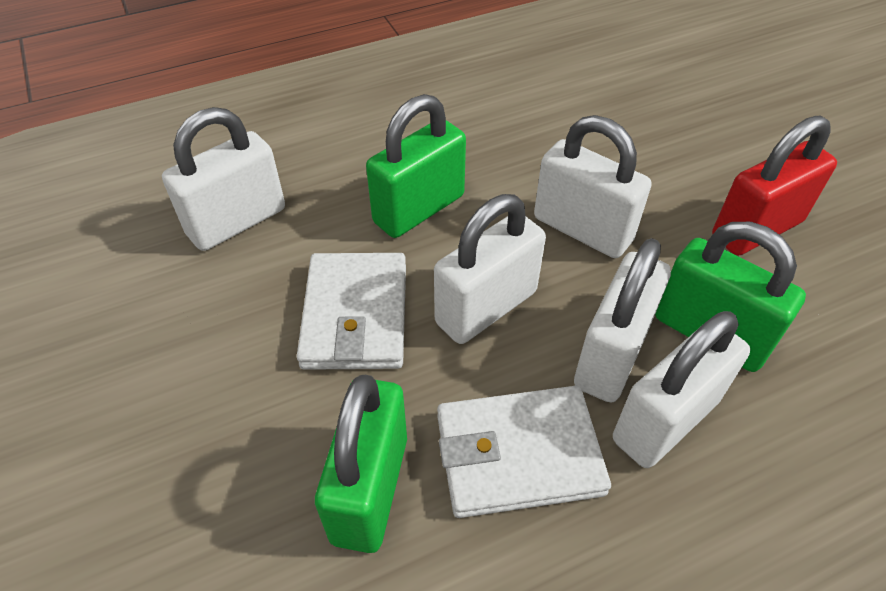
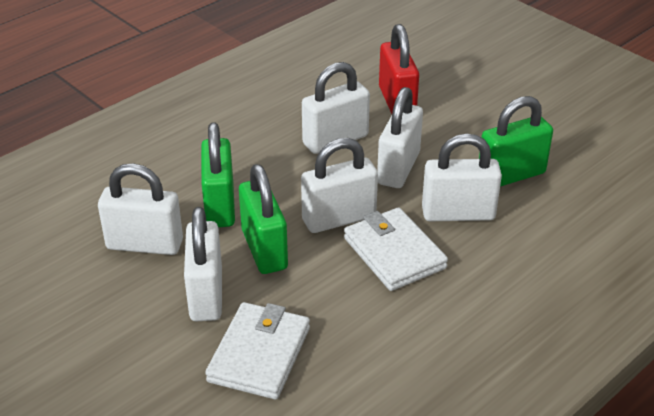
white padlock: 5 -> 6

